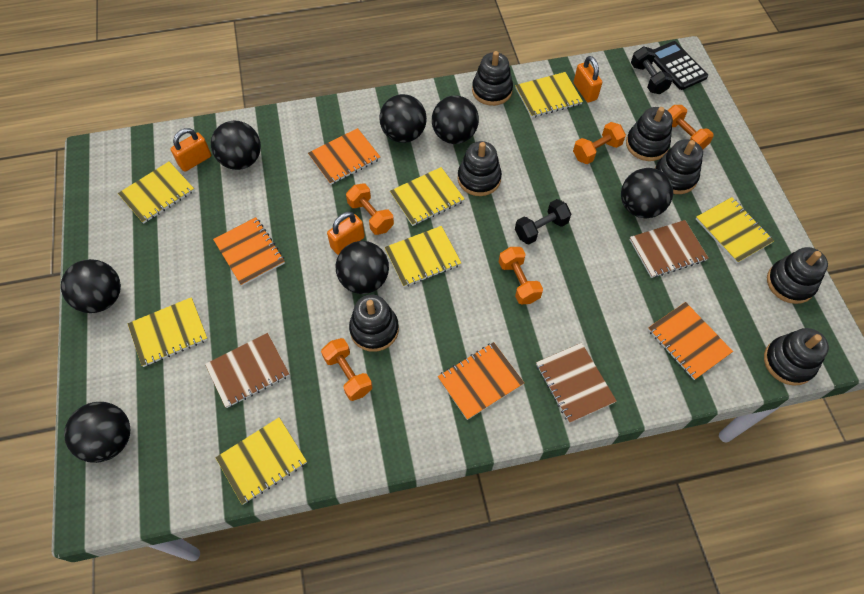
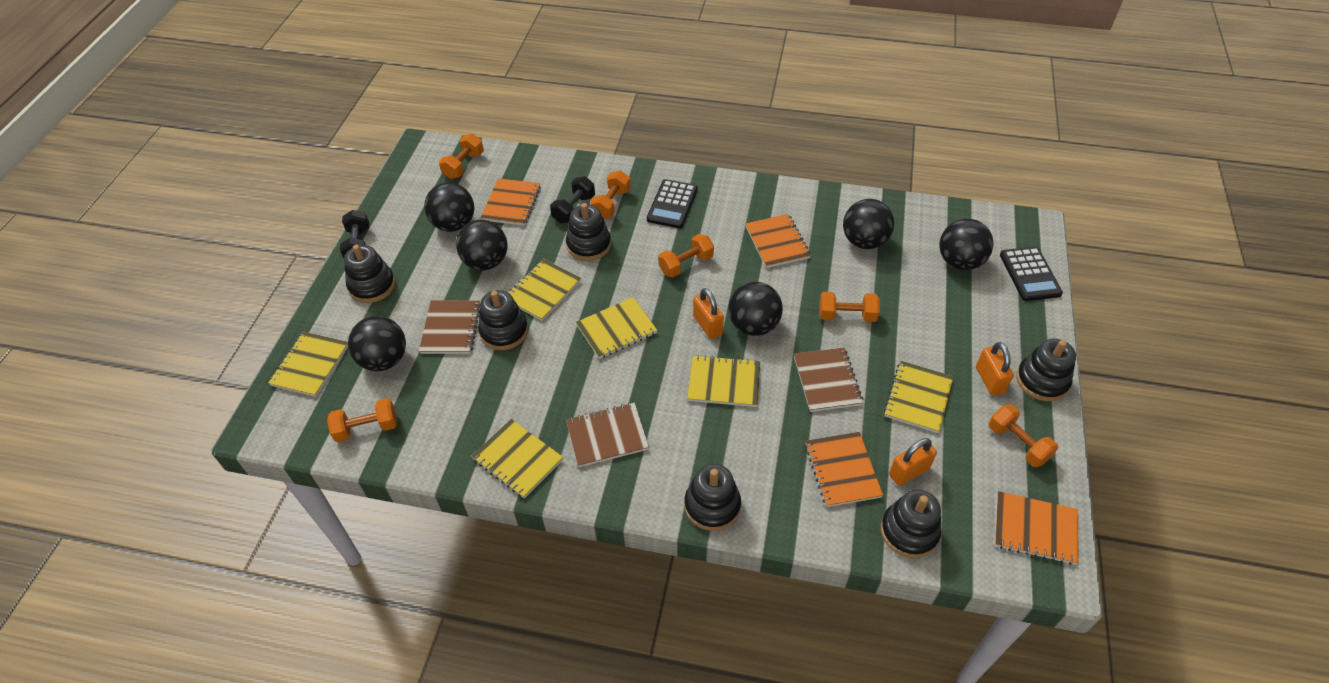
black ball: 7 -> 6
black calculator: 1 -> 2
black stacking toy: 7 -> 6
orange dumbbell: 5 -> 6
yellow notebook: 7 -> 6

